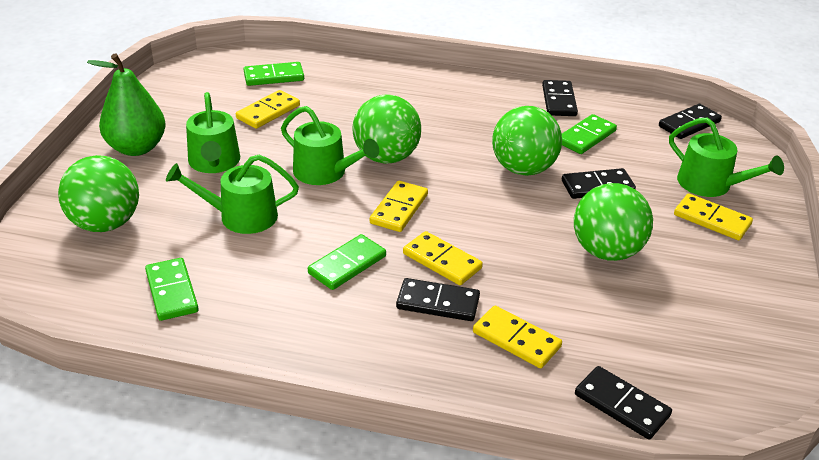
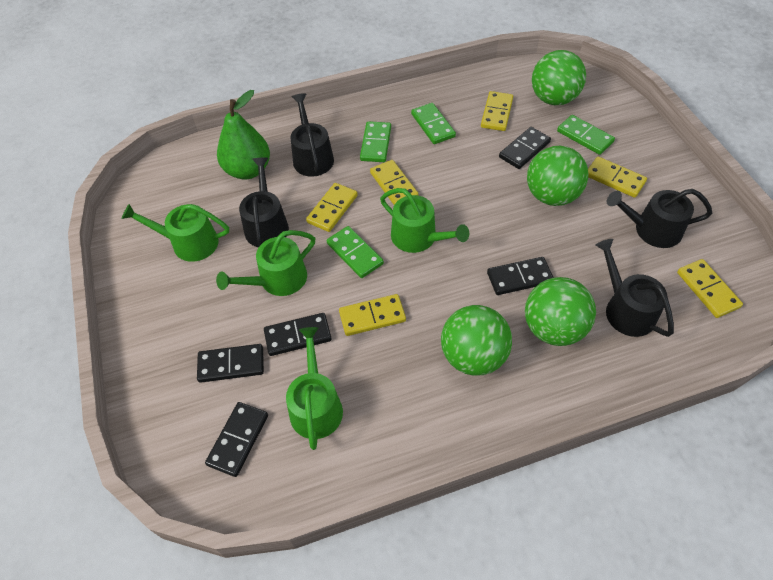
black watering can: 0 -> 4
yellow domino: 5 -> 6

